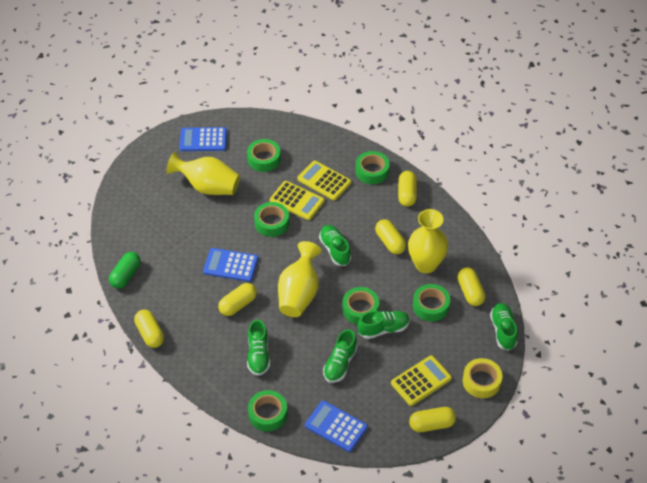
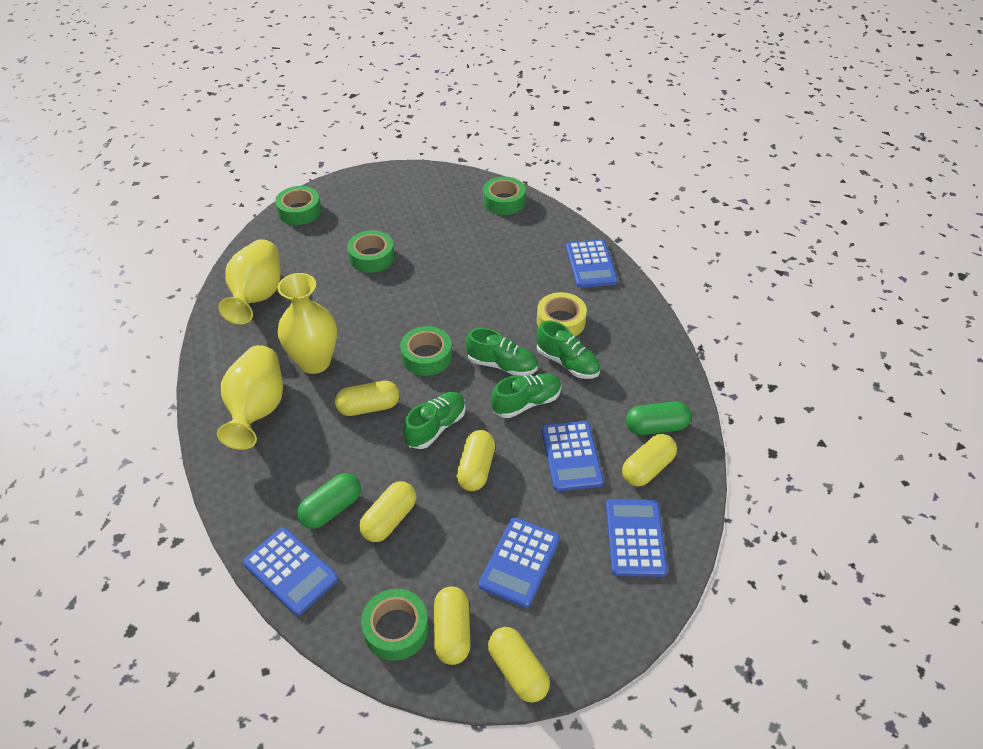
blue calculator: 3 -> 5
green capsule: 1 -> 2
green shoe: 5 -> 4
green tape: 6 -> 5
yellow calculator: 3 -> 0

